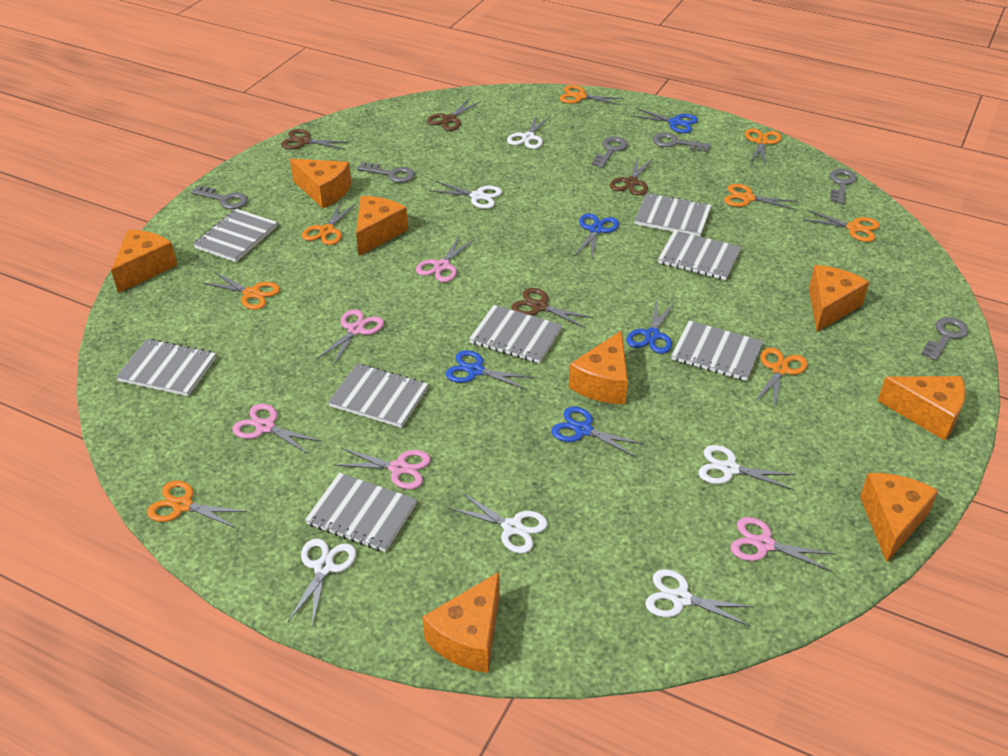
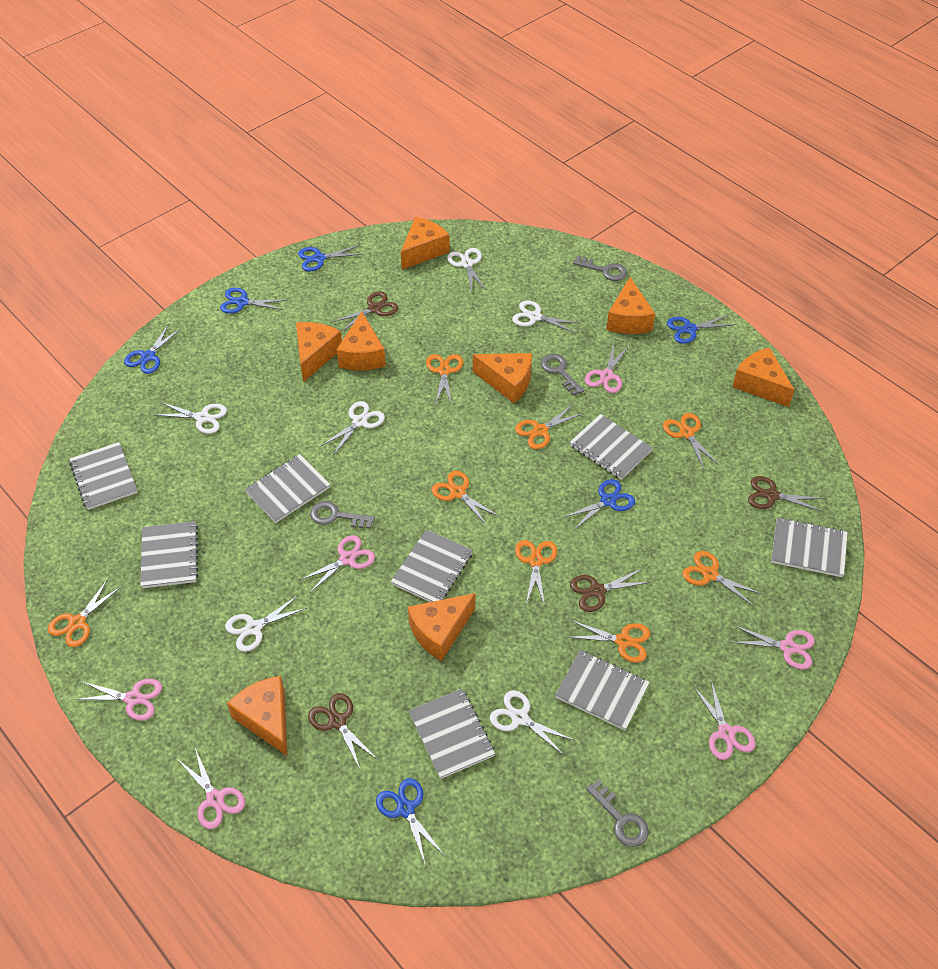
blue scissors: 5 -> 6
grey key: 6 -> 4
pink scissors: 5 -> 6

